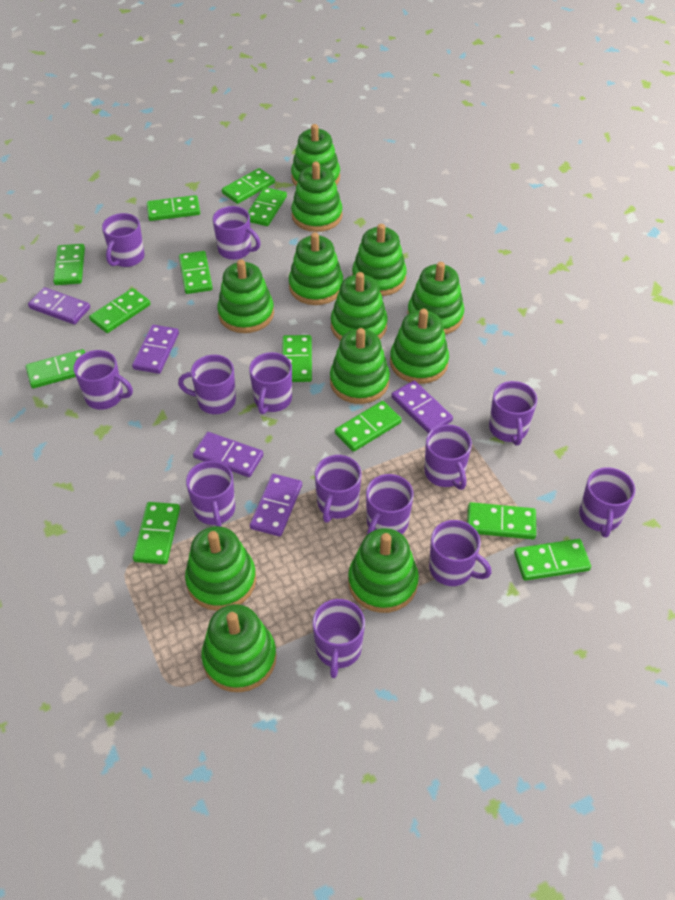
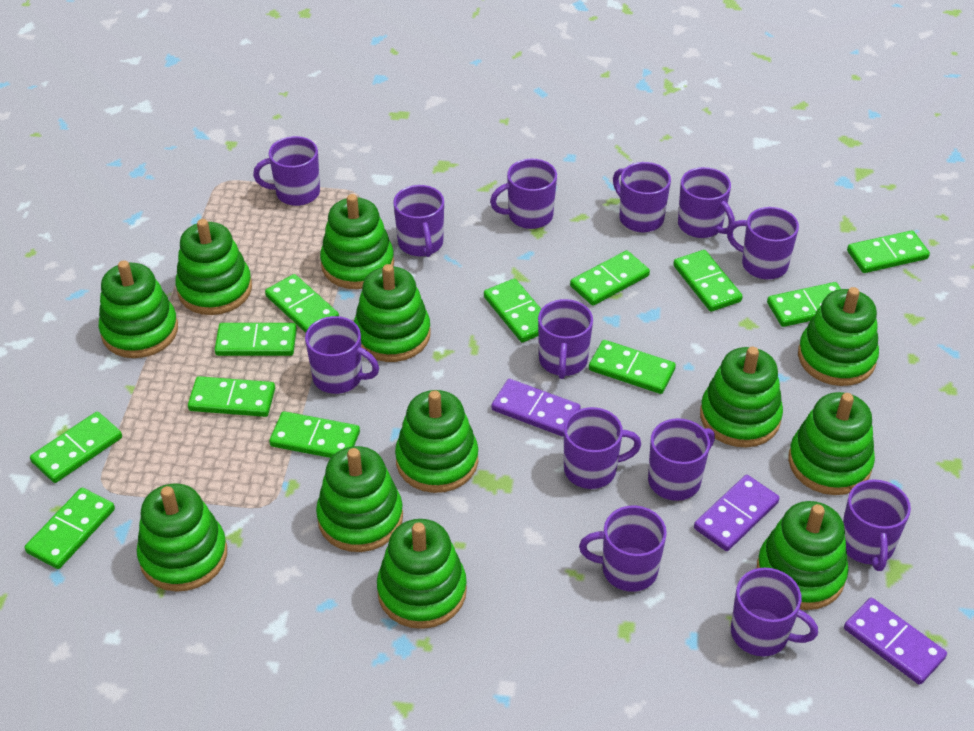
purple domino: 5 -> 3

